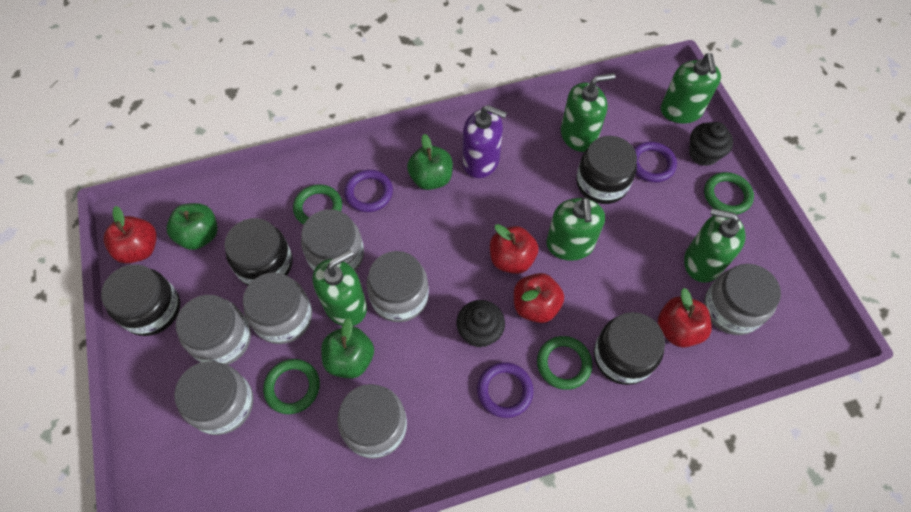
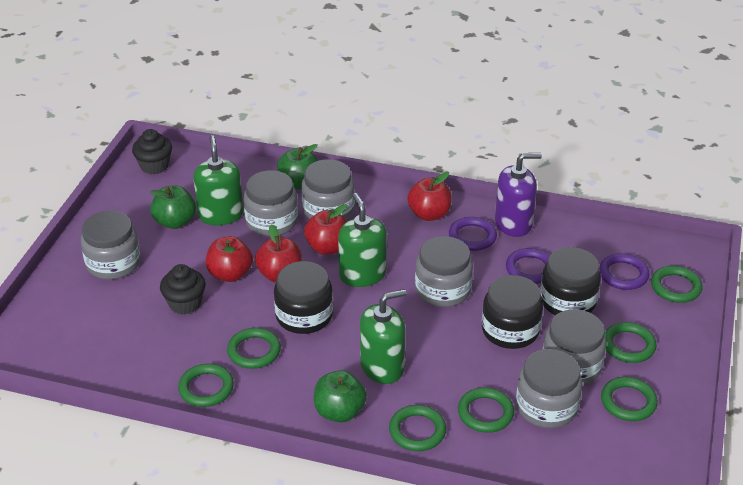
black jar: 4 -> 3
green ring: 4 -> 7
green soap dispenser: 5 -> 3
grey jar: 7 -> 6

